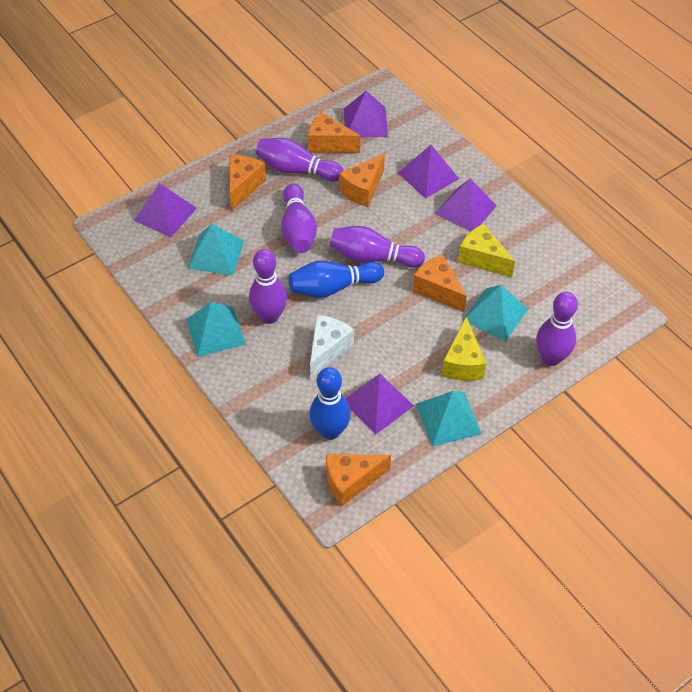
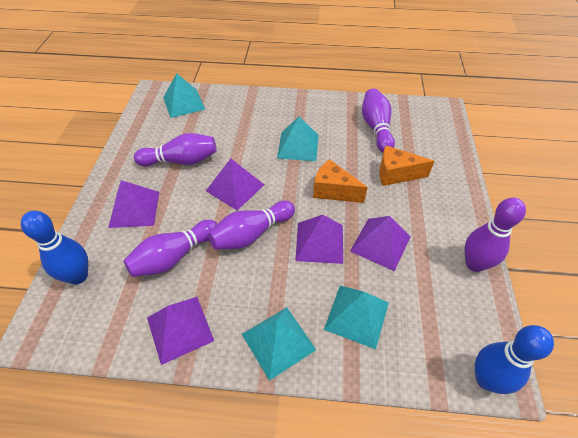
orange cheese: 5 -> 2
white cheese: 1 -> 0
yellow cheese: 2 -> 0

